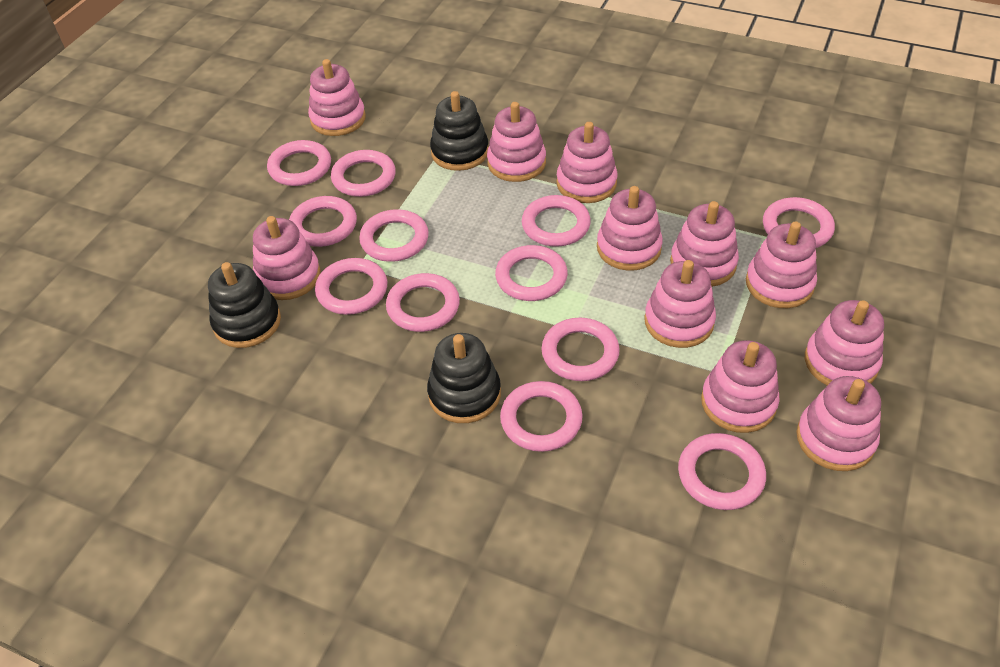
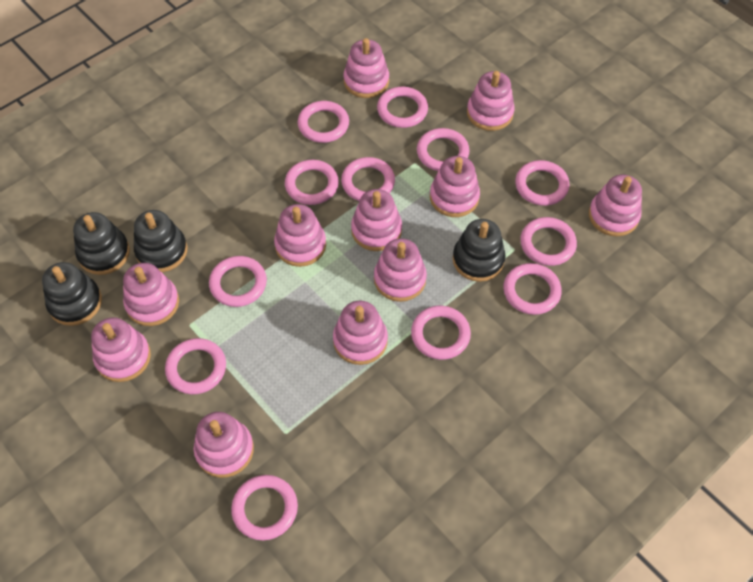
black stacking toy: 3 -> 4

